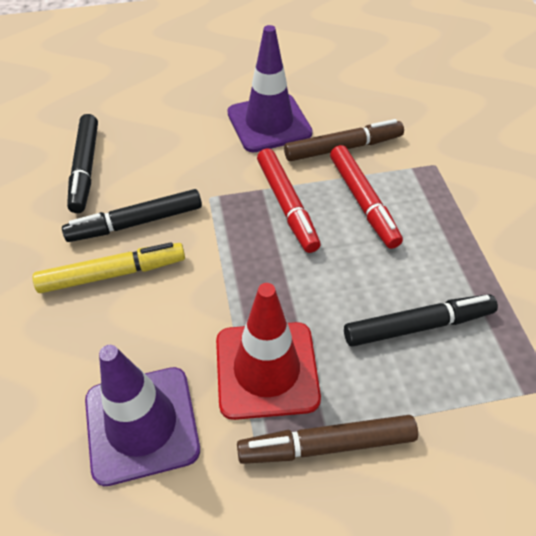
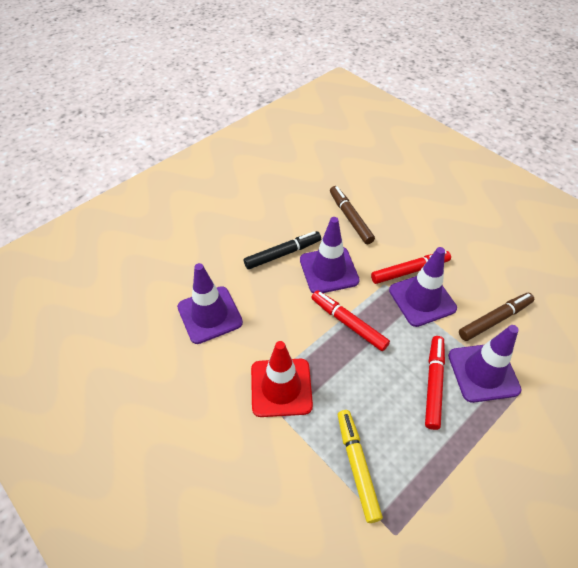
black marker: 3 -> 1
purple traffic cone: 2 -> 4
red marker: 2 -> 3

